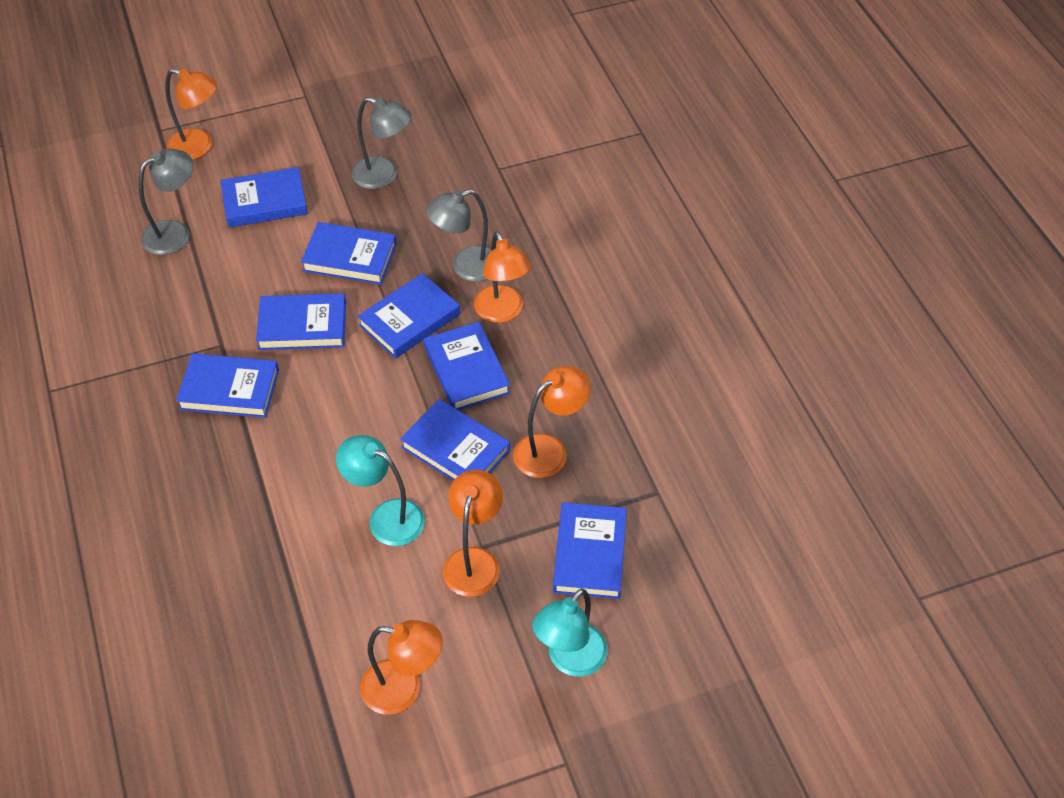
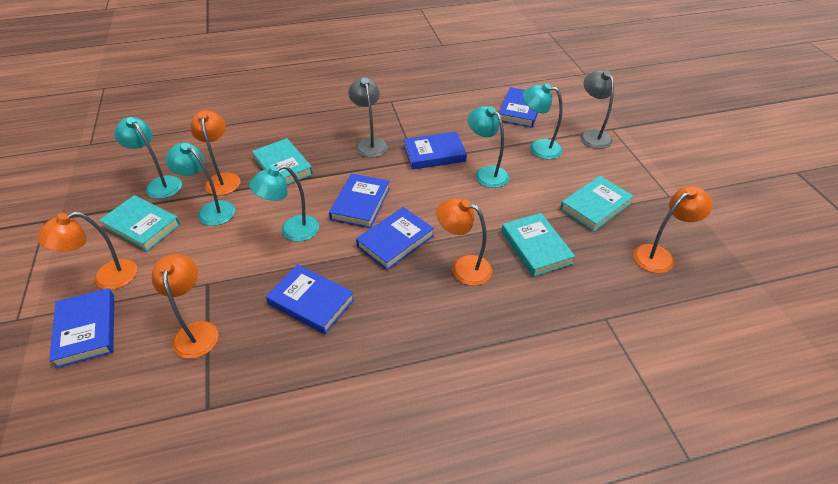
blue book: 8 -> 6
grey lamp: 3 -> 2
turquoise book: 0 -> 4
turquoise lamp: 2 -> 5

